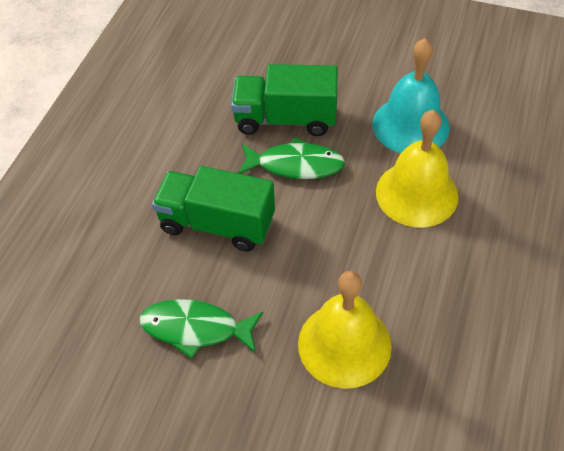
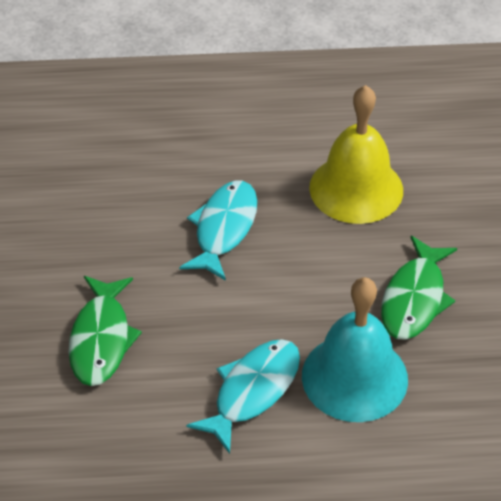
green truck: 2 -> 0
turquoise fish: 0 -> 2
yellow bell: 2 -> 1

